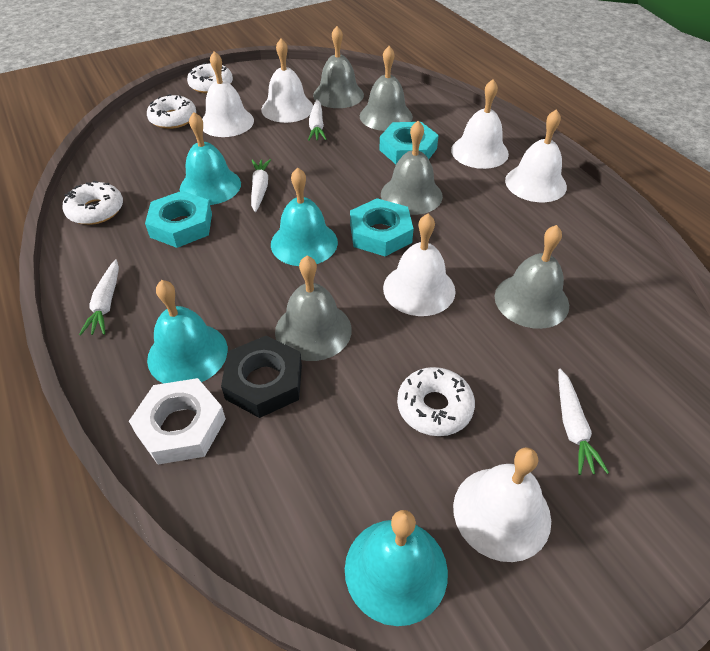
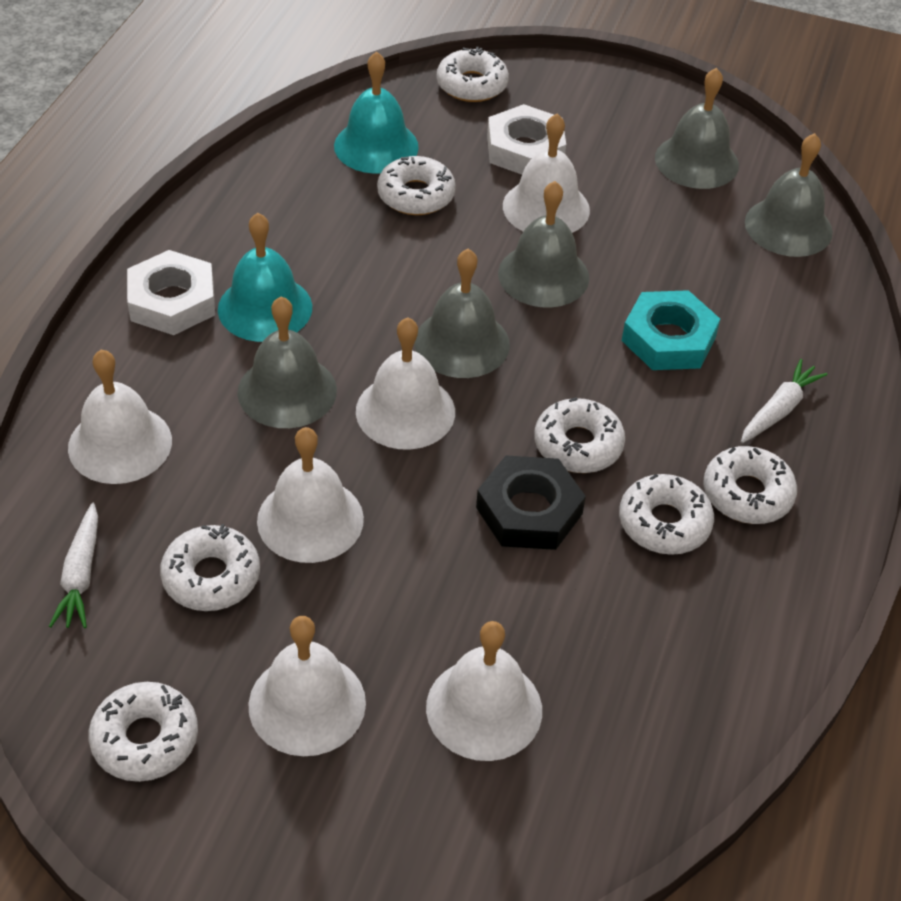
turquoise bell: 4 -> 2
turquoise nut: 3 -> 1
white carrot: 4 -> 2
white donut: 4 -> 7
white nut: 1 -> 2

